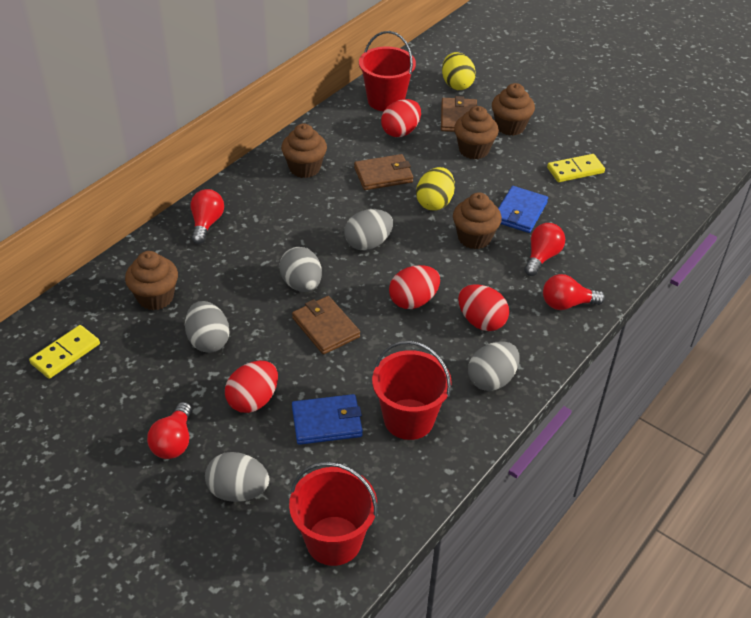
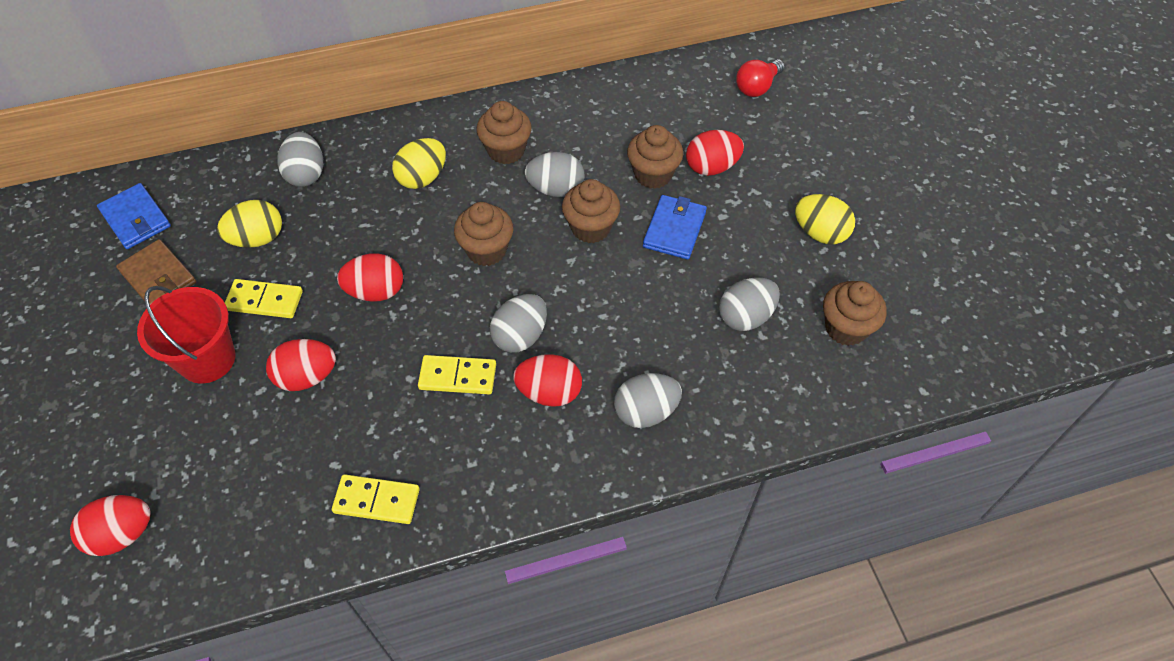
brown wallet: 3 -> 1
red bucket: 3 -> 1
red egg: 4 -> 5
red light bulb: 4 -> 1
yellow domino: 2 -> 3
yellow egg: 2 -> 3

